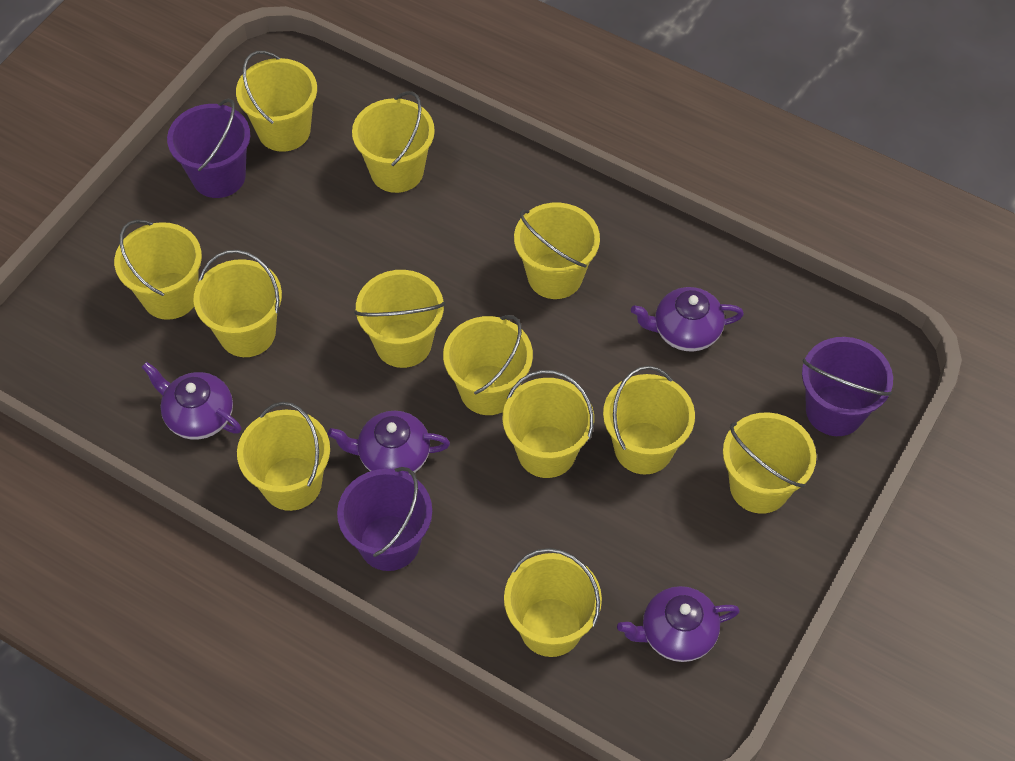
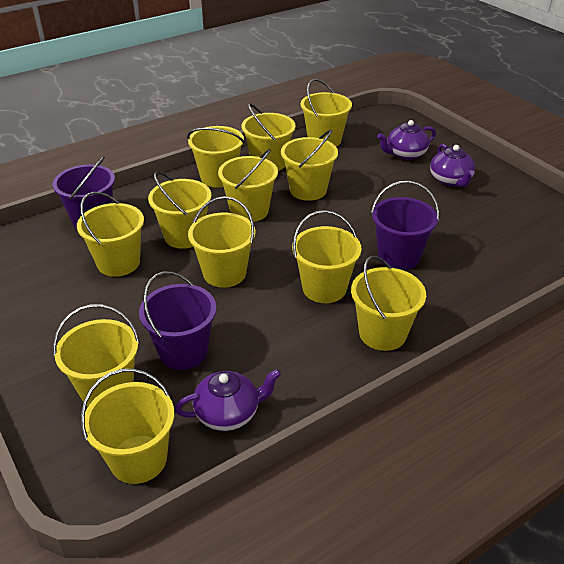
purple teapot: 4 -> 3

